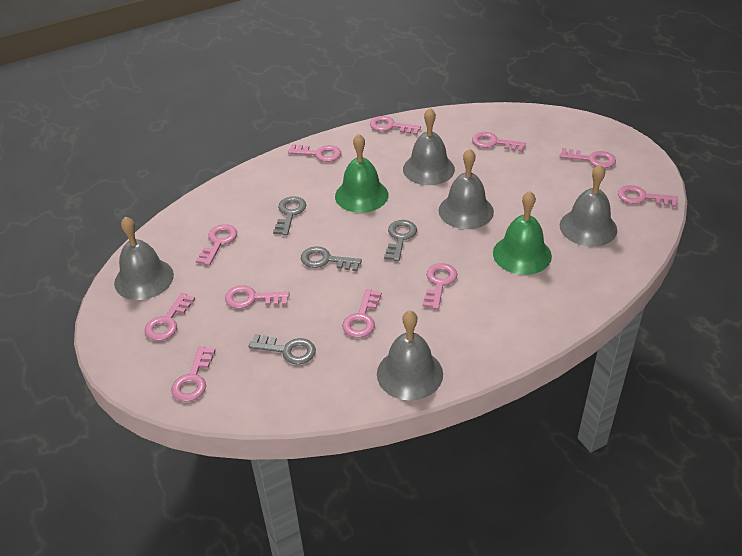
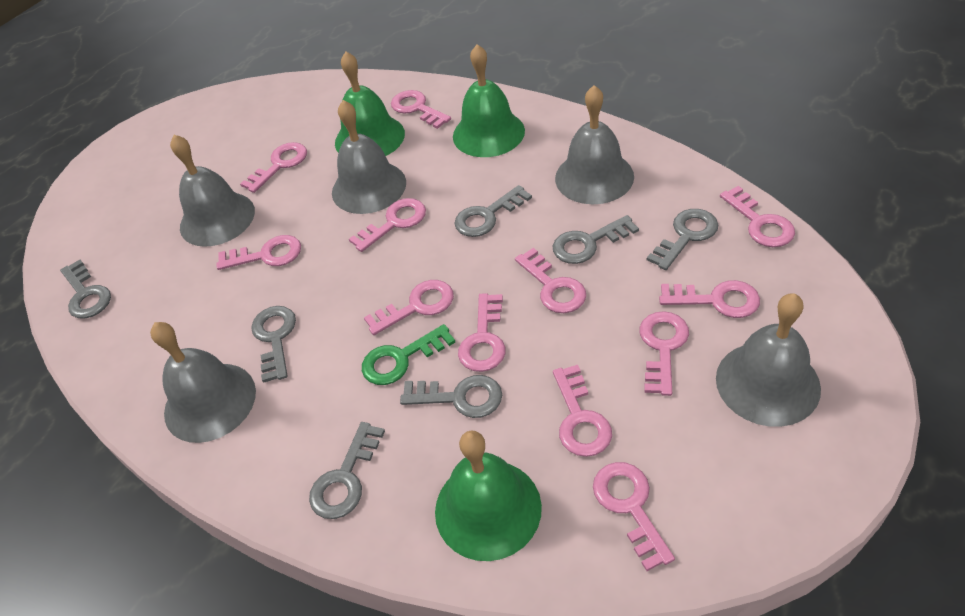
green bell: 2 -> 3
green key: 0 -> 1
grey key: 4 -> 7
pink key: 11 -> 12

